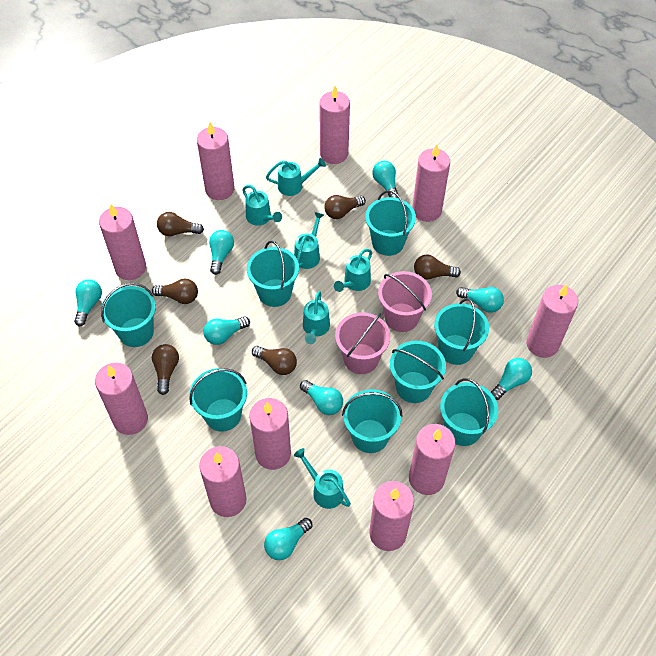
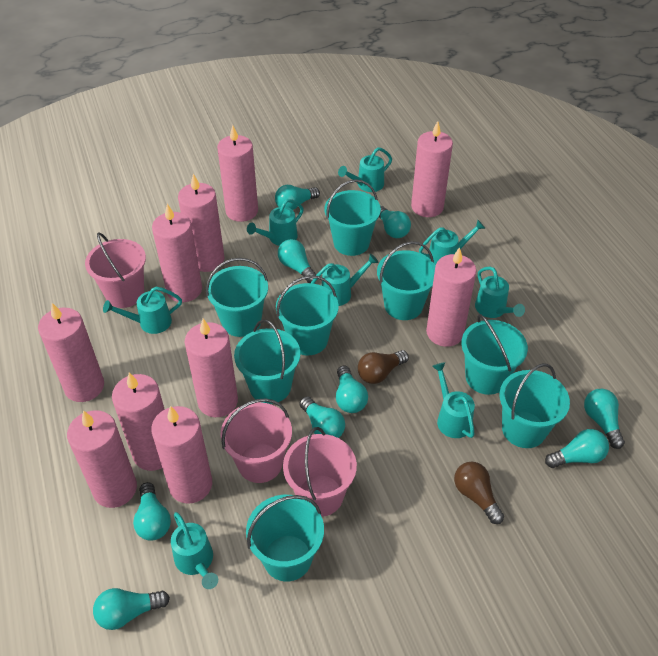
brown light bulb: 6 -> 2
pink bucket: 2 -> 3
turquoise light bulb: 8 -> 9
turquoise watering can: 6 -> 8

